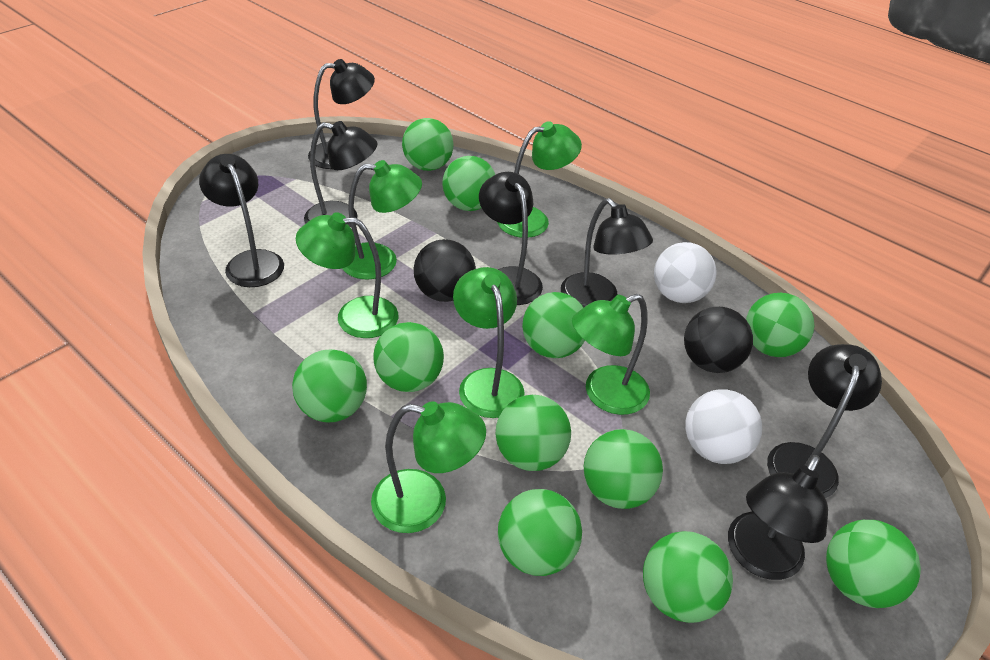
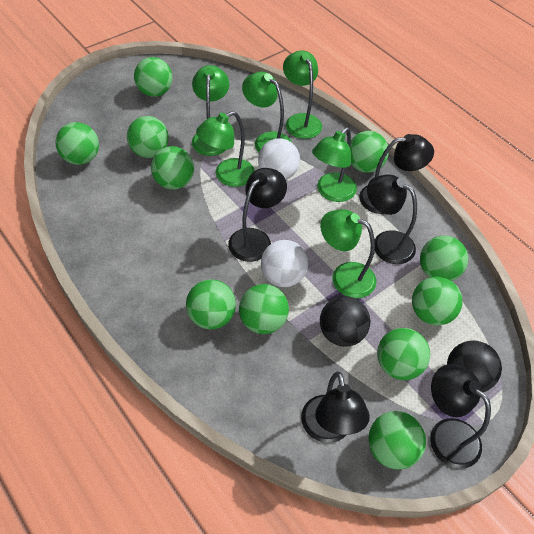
black lamp: 7 -> 5

